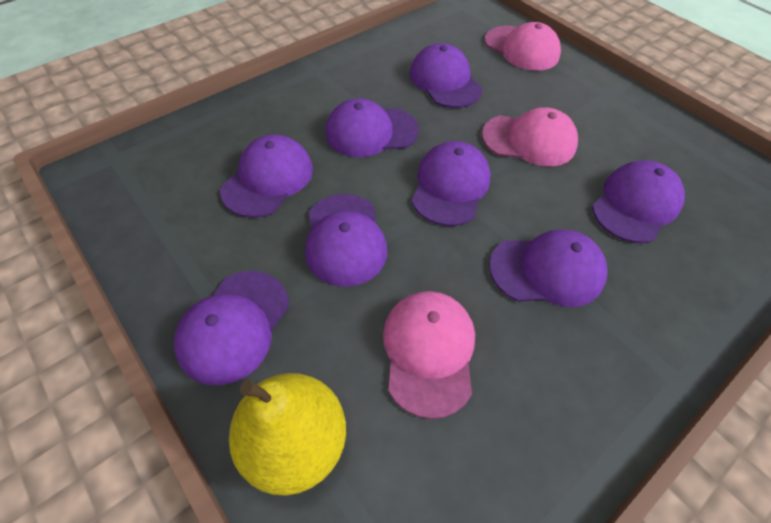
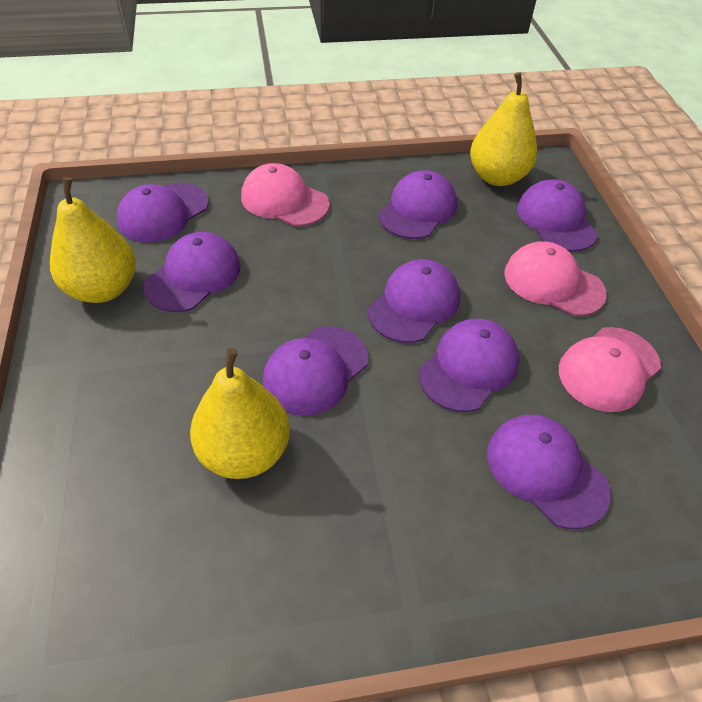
yellow pear: 1 -> 3

